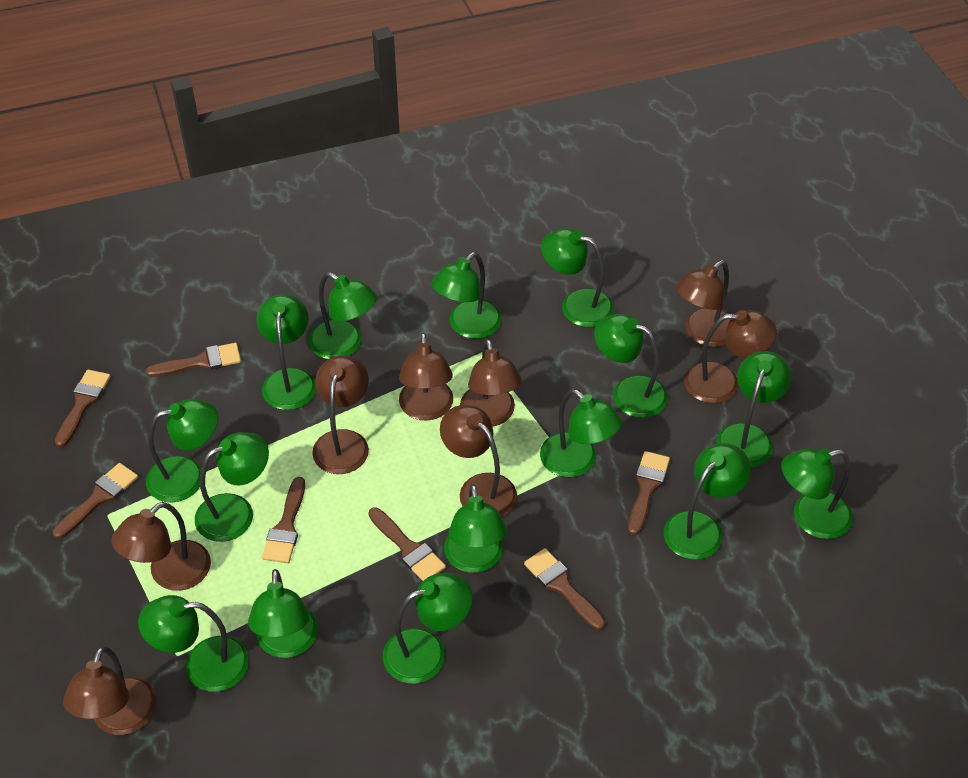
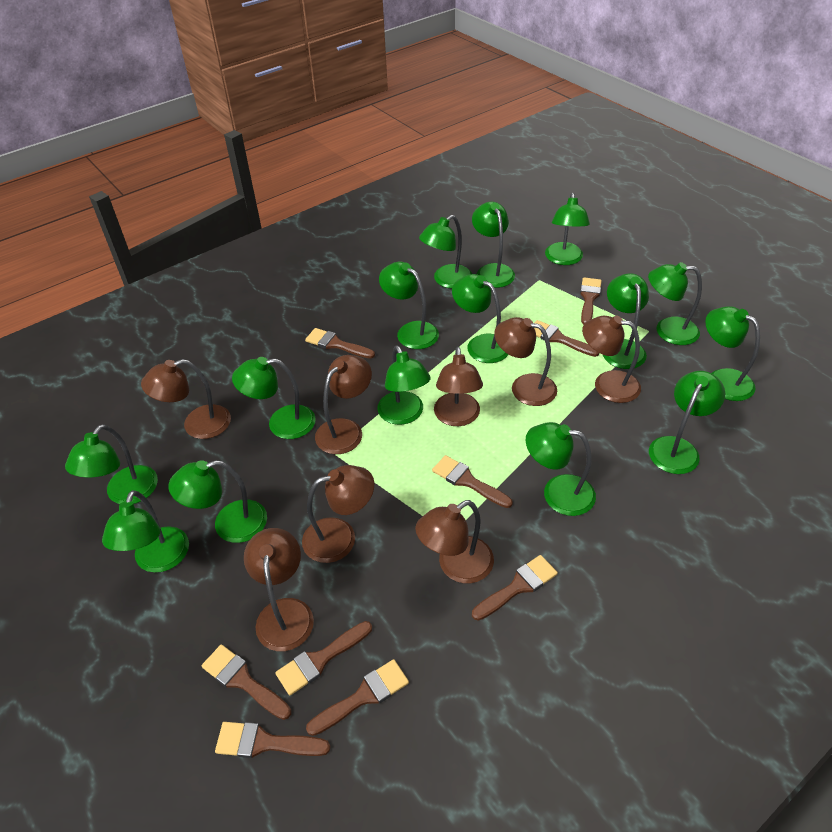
brown brush: 7 -> 9

